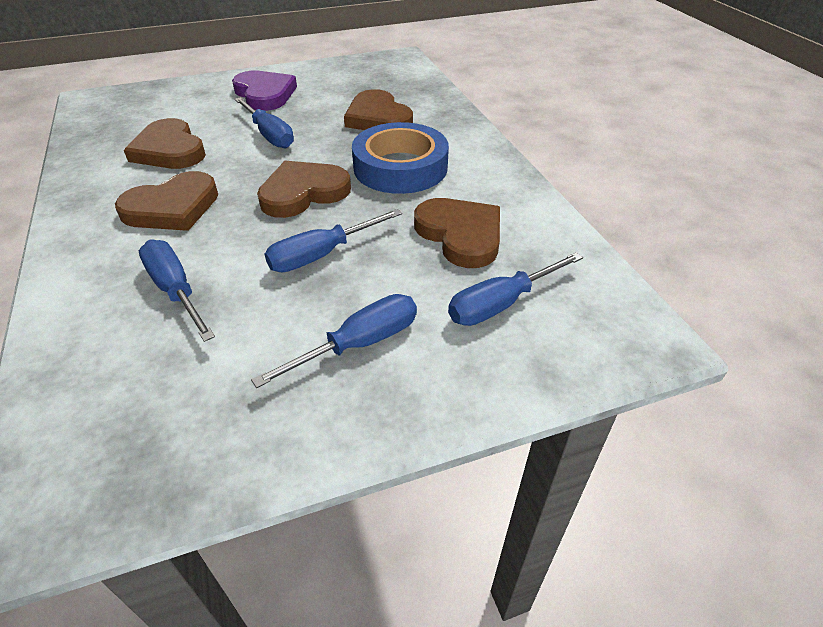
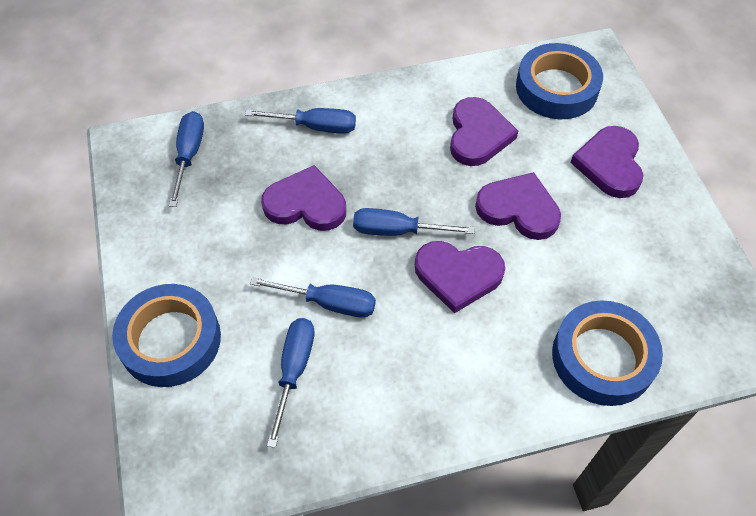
blue tape: 1 -> 3
brown heart: 5 -> 0
purple heart: 1 -> 5

